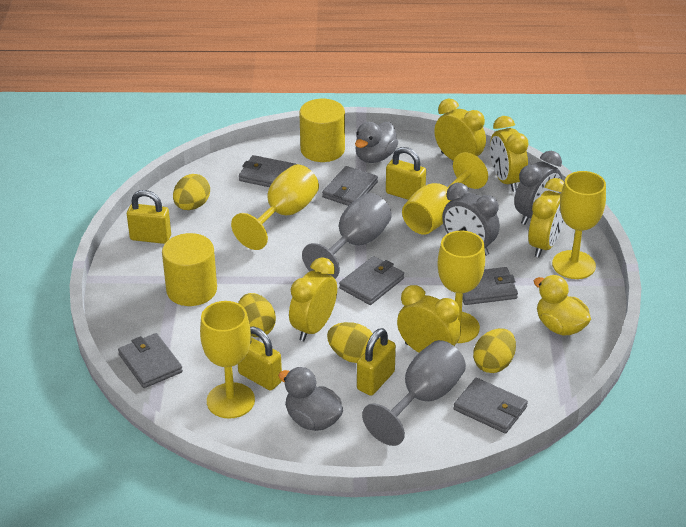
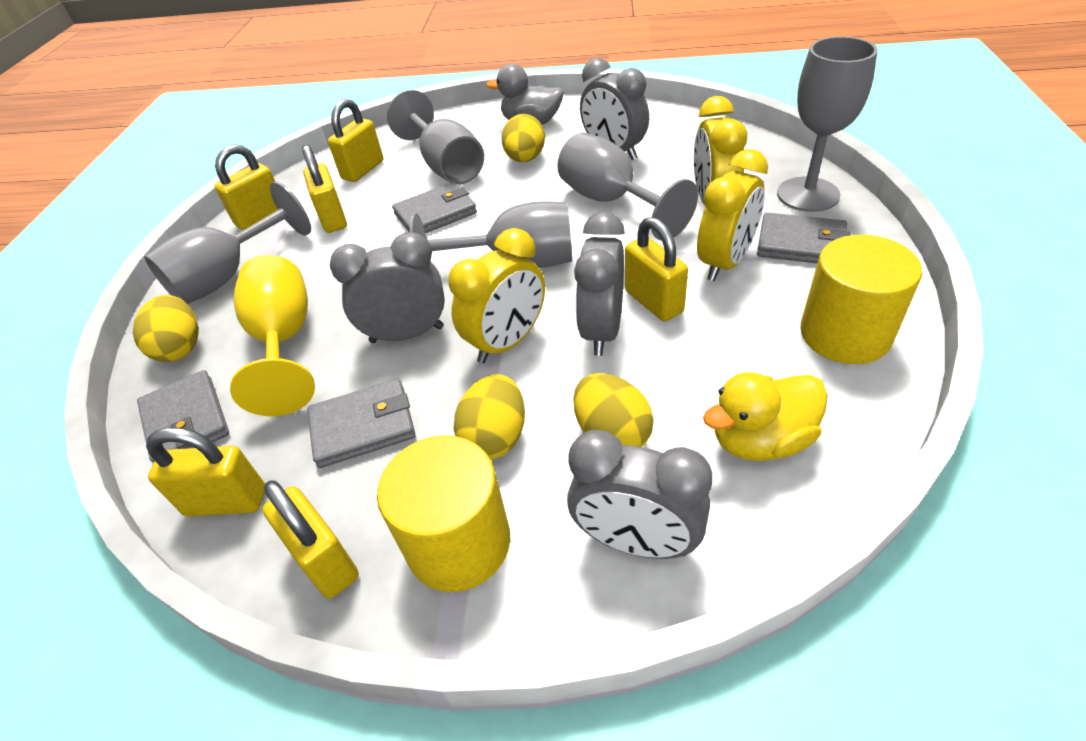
grey clock: 2 -> 4
grey duck: 2 -> 1
grey goblet: 2 -> 5
grey wallet: 6 -> 4
yellow clock: 5 -> 3
yellow goblet: 5 -> 1
yellow padlock: 4 -> 6

